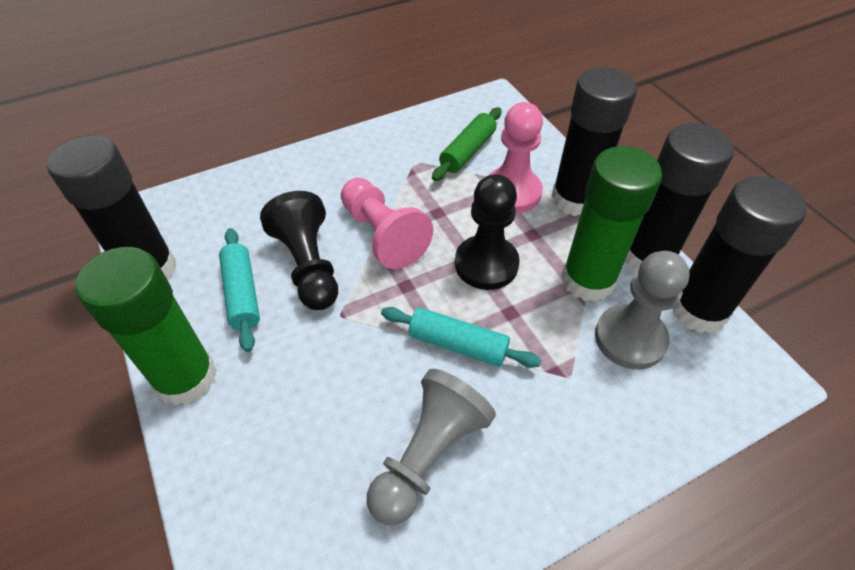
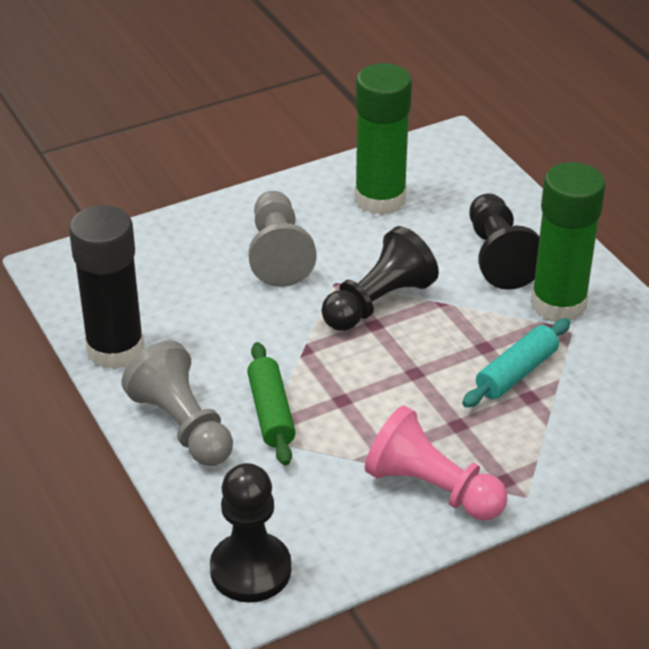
black glue stick: 4 -> 1
black pawn: 2 -> 3
pink pawn: 2 -> 1
turquoise rolling pin: 2 -> 1

